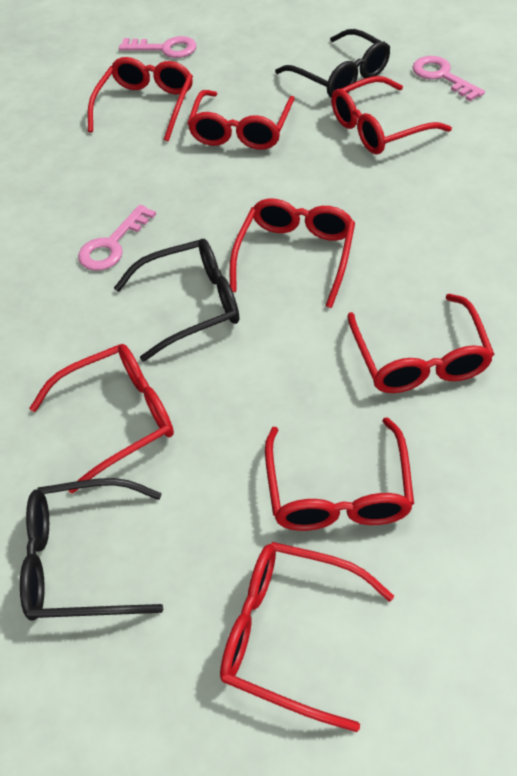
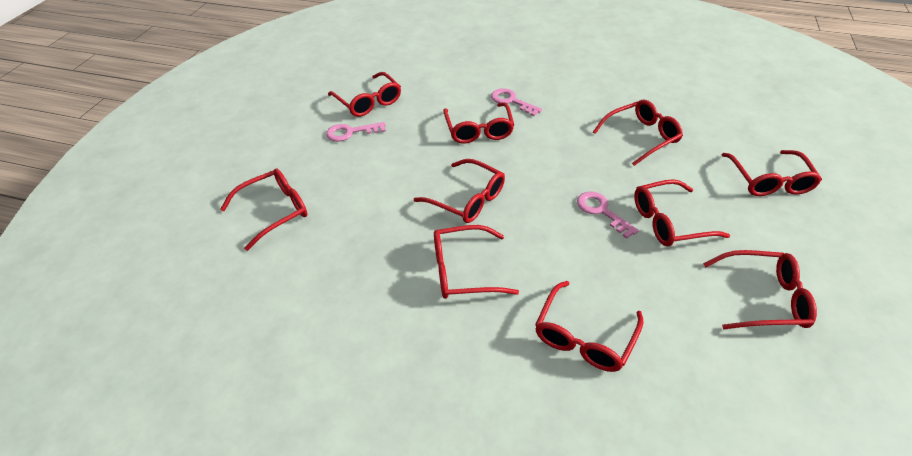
black glasses: 3 -> 0
red glasses: 8 -> 10

